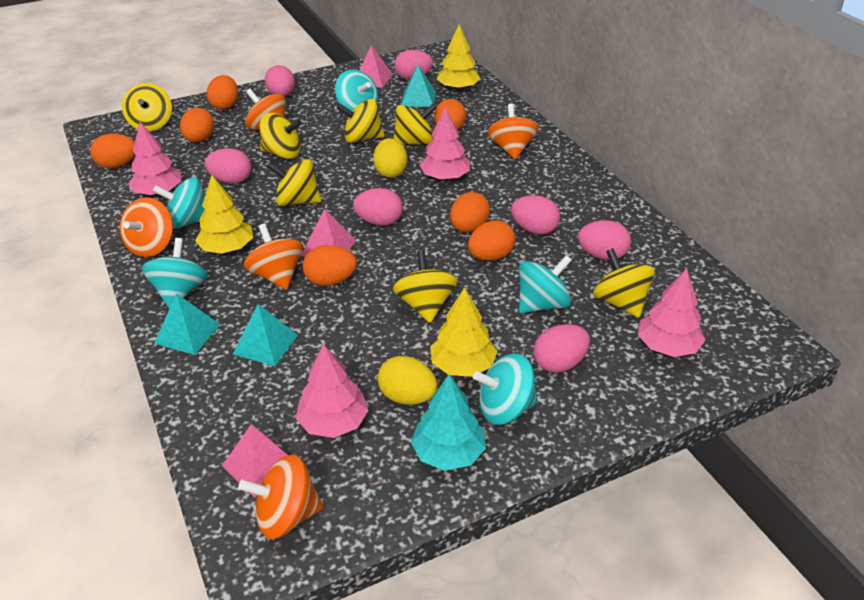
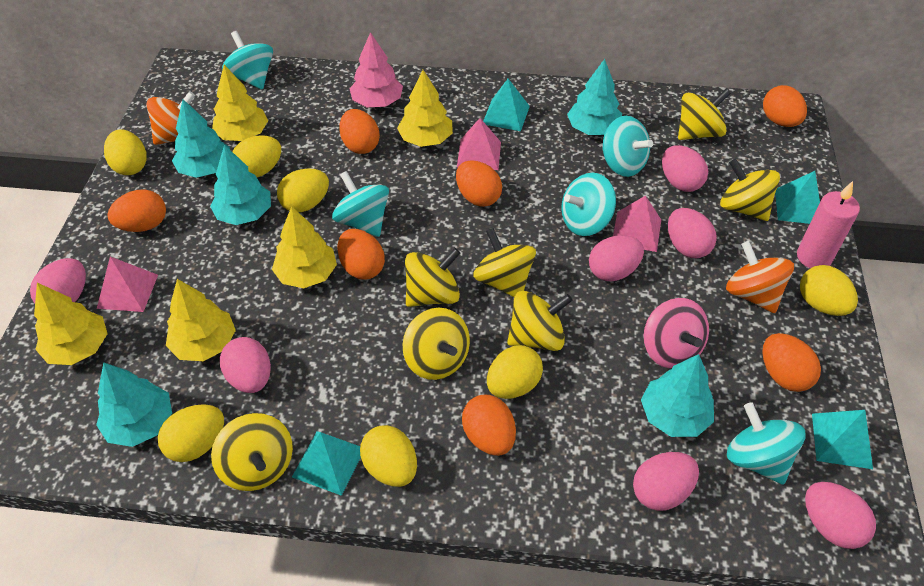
orange spinning top: 5 -> 2
pink candle: 0 -> 1
pink spinning top: 0 -> 1
pink tree: 4 -> 1
turquoise pyramid: 3 -> 4
turquoise tree: 1 -> 5
yellow egg: 2 -> 7
yellow tree: 3 -> 5

